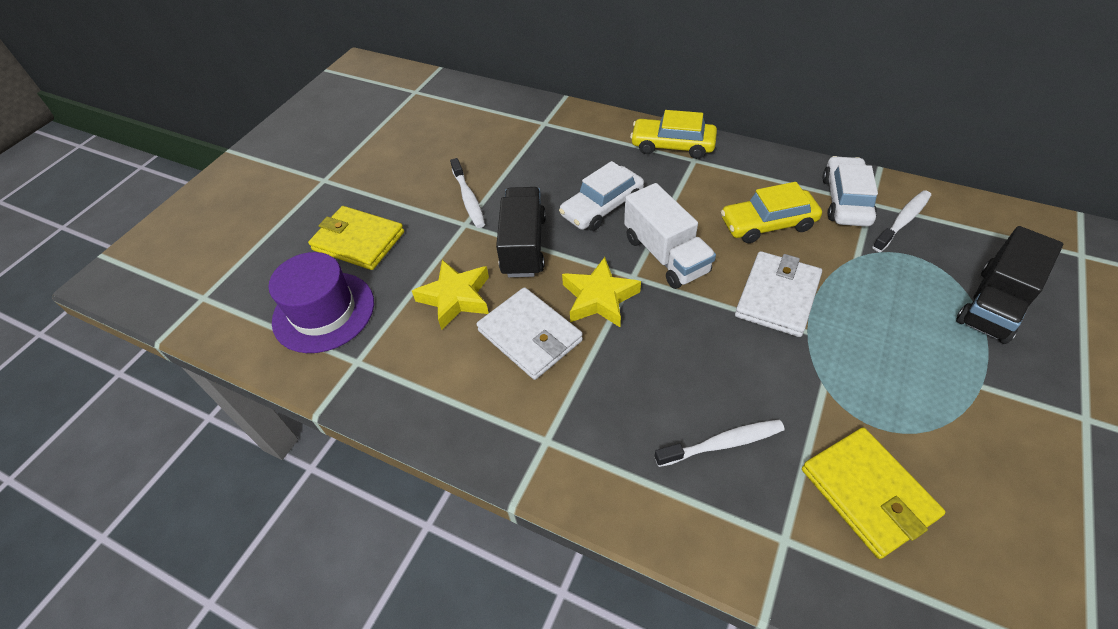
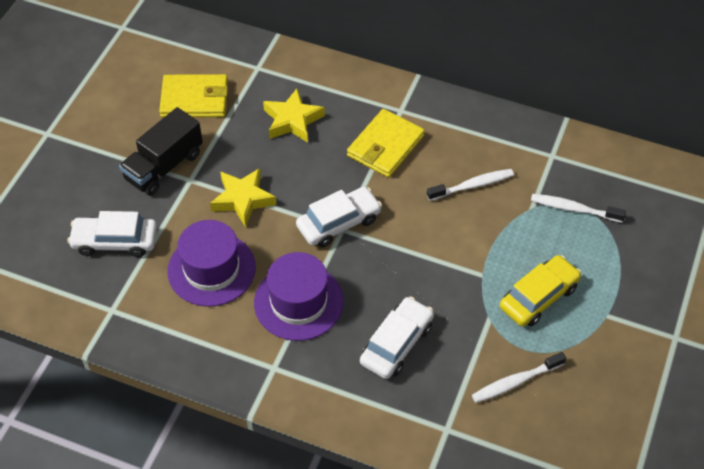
black truck: 2 -> 1
purple hat: 1 -> 2
white car: 2 -> 3
white truck: 1 -> 0
white wallet: 2 -> 0
yellow car: 2 -> 1

